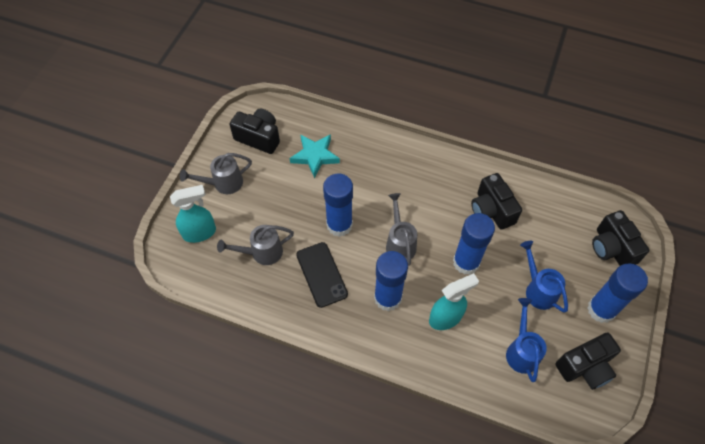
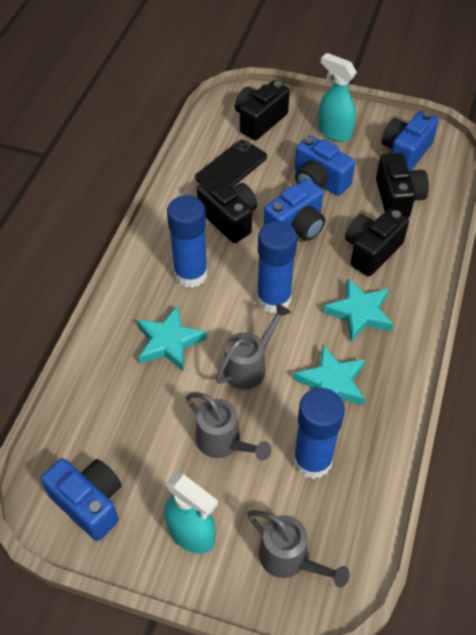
blue camera: 0 -> 4
blue glue stick: 4 -> 3
blue watering can: 2 -> 0
turquoise star: 1 -> 3

